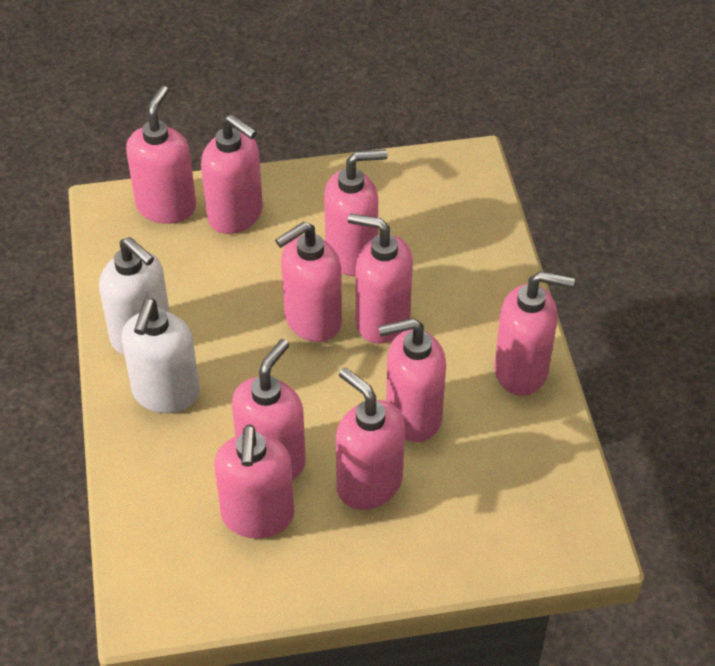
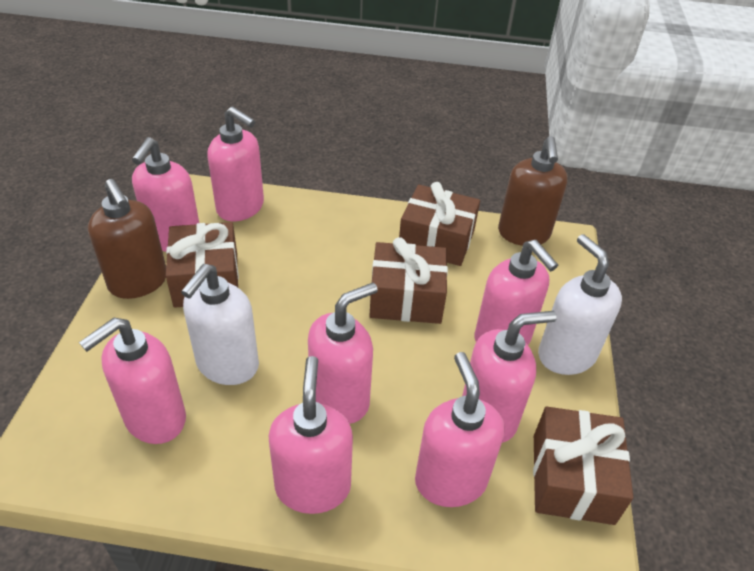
brown gift: 0 -> 4
brown soap dispenser: 0 -> 2
pink soap dispenser: 10 -> 8

